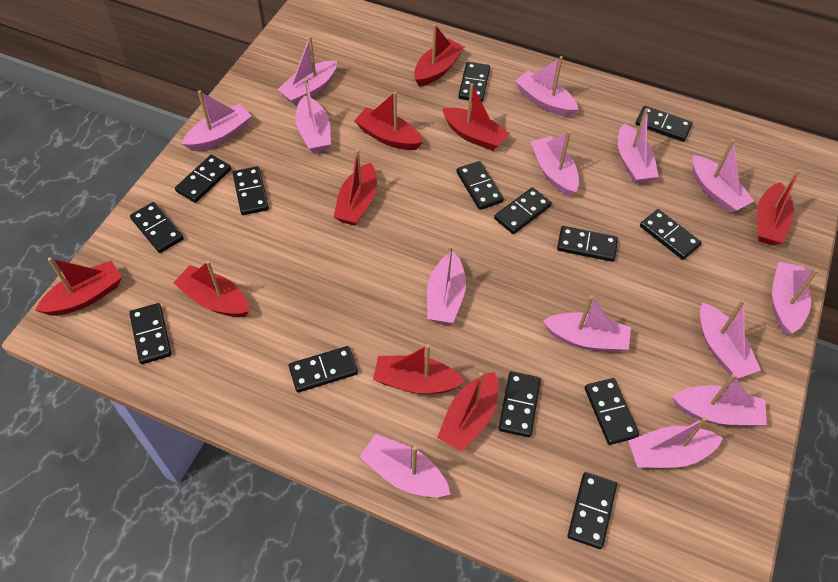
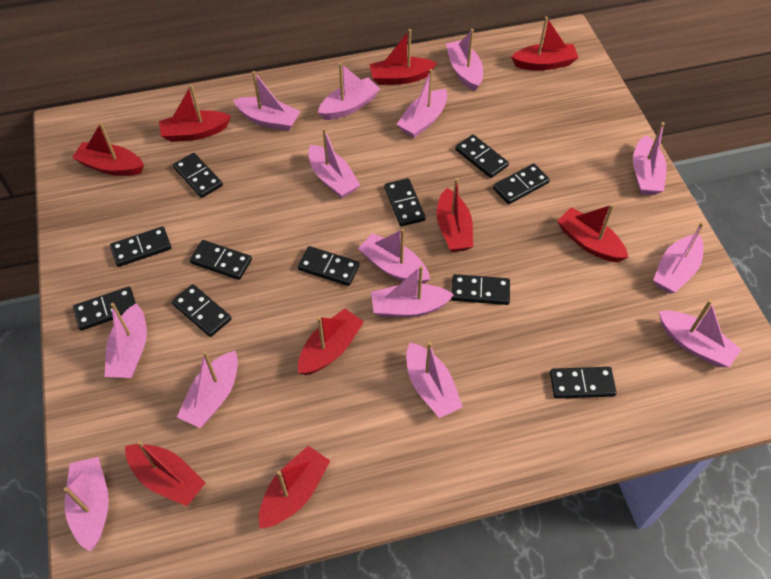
black domino: 14 -> 11

